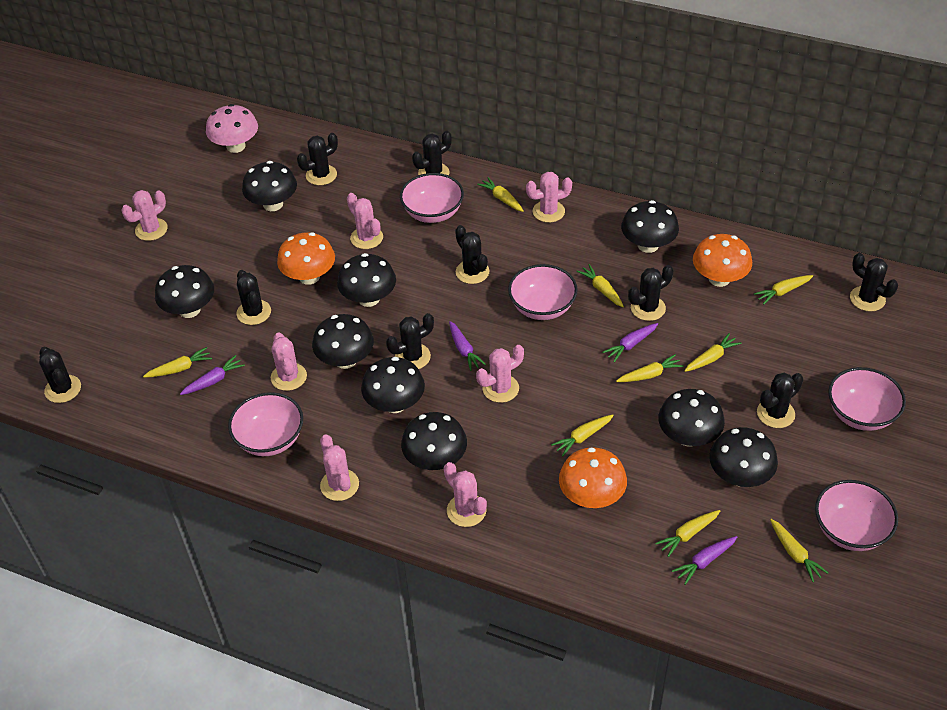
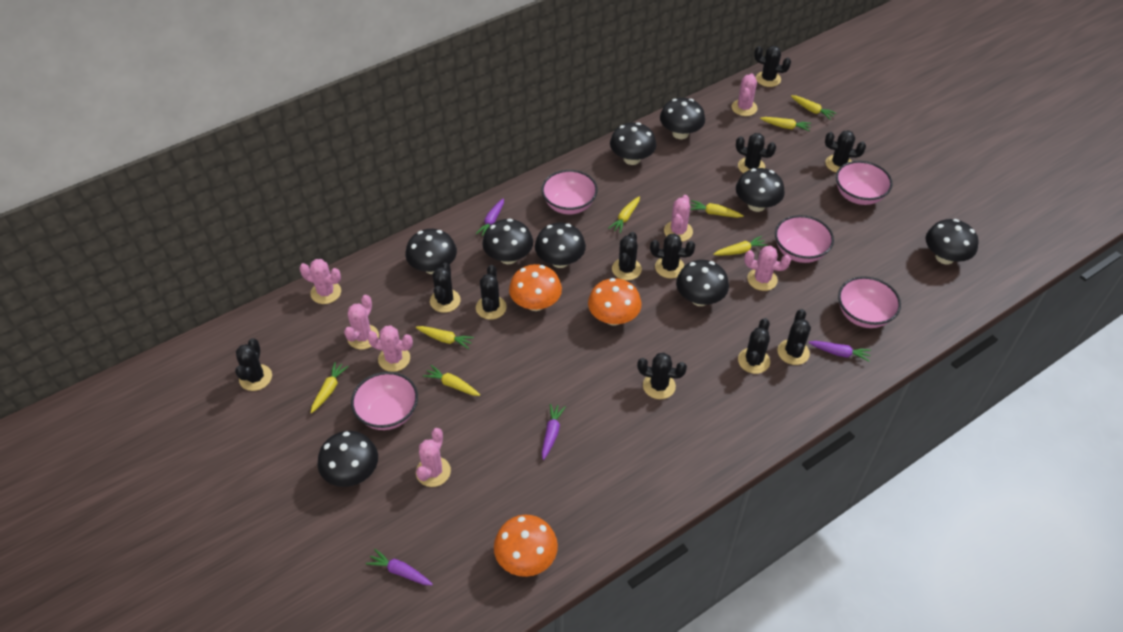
black cactus: 9 -> 11
pink mushroom: 1 -> 0
yellow carrot: 9 -> 8

